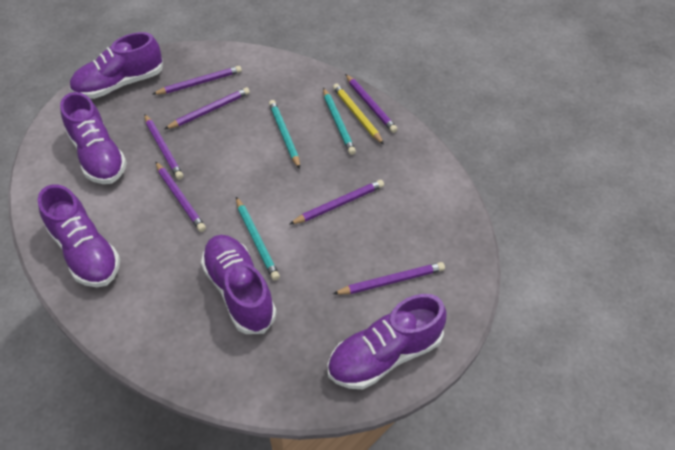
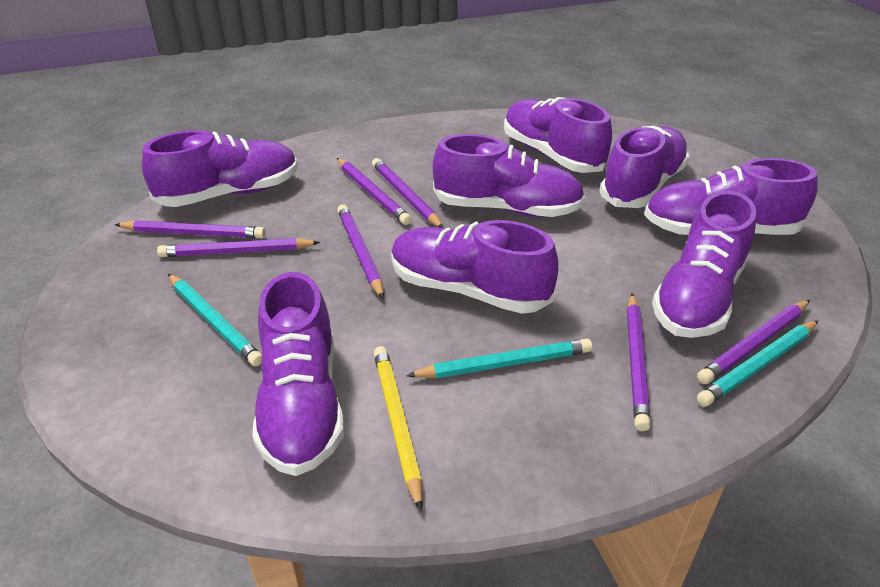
purple shoe: 5 -> 8

